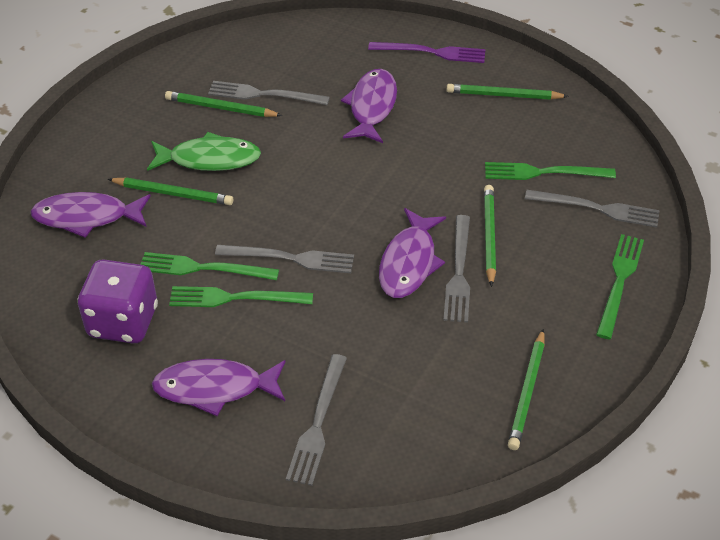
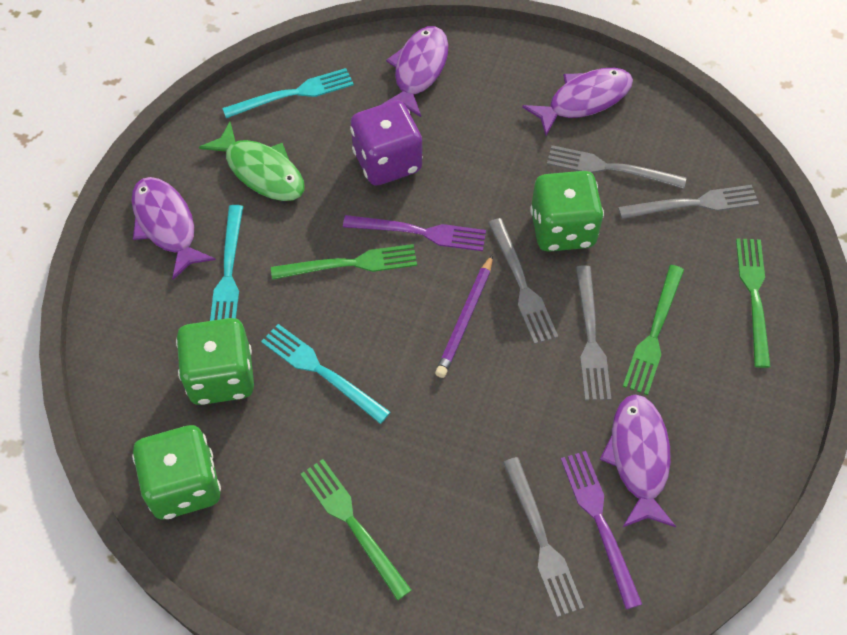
green dice: 0 -> 3
green pencil: 5 -> 0
purple fork: 1 -> 2
purple pencil: 0 -> 1
turquoise fork: 0 -> 3

